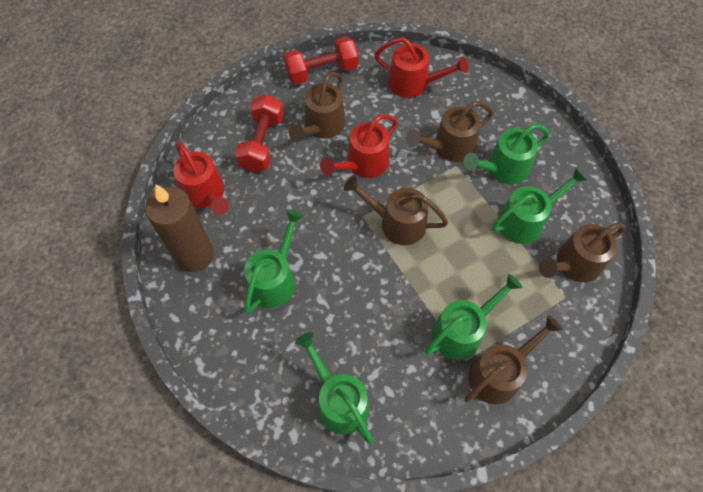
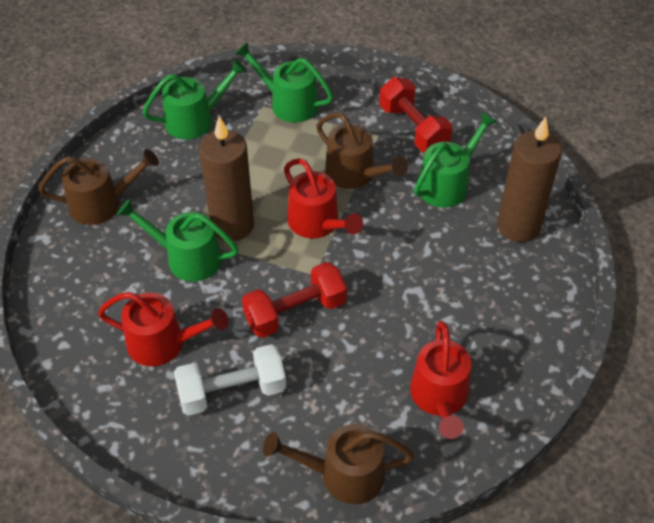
brown candle: 1 -> 2
brown watering can: 5 -> 3
green watering can: 5 -> 4
white dumbbell: 0 -> 1

